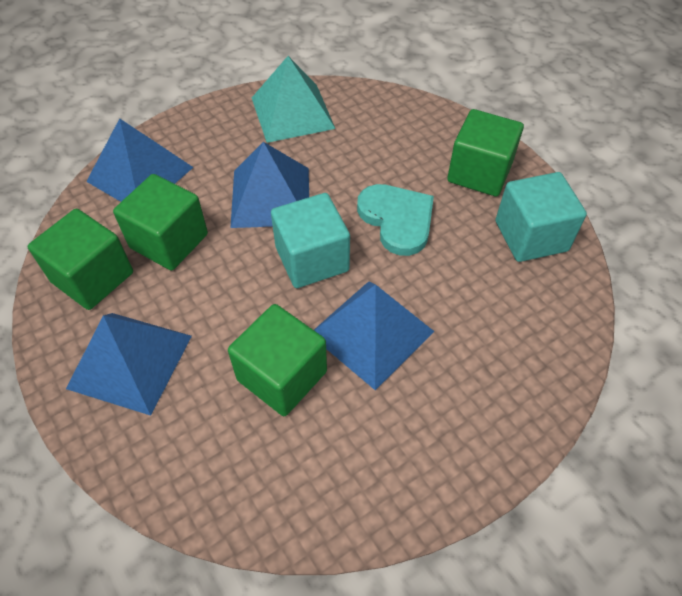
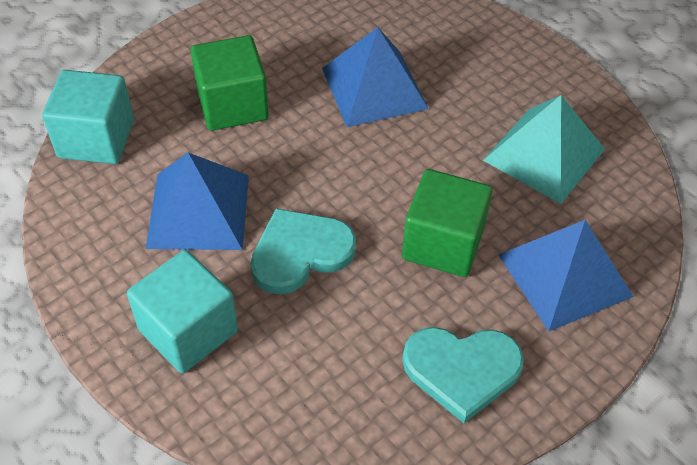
blue pyramid: 4 -> 3
green cube: 4 -> 2
turquoise heart: 1 -> 2

